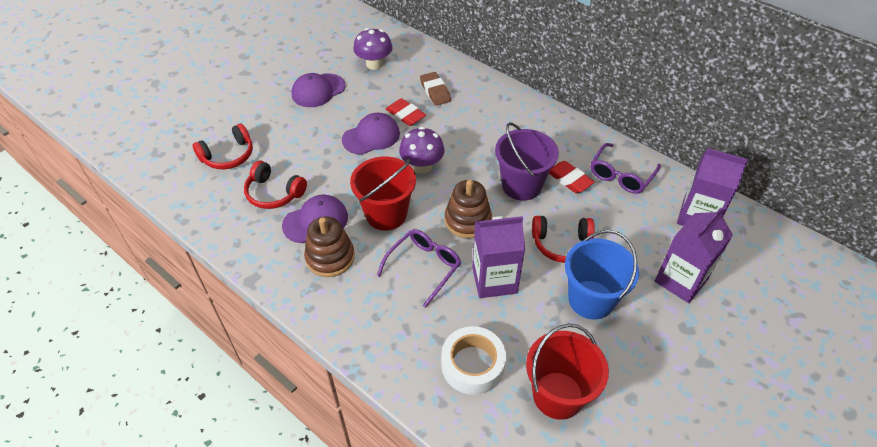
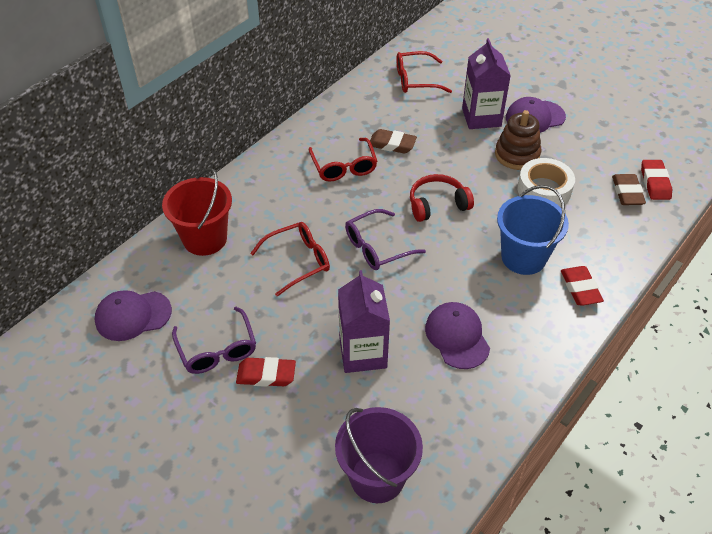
brown eraser: 1 -> 2
brown stacking toy: 2 -> 1
purple carton: 3 -> 2
purple mushroom: 2 -> 0
red bucket: 2 -> 1
red eraser: 2 -> 3
red glasses: 0 -> 3
red headphones: 3 -> 1

